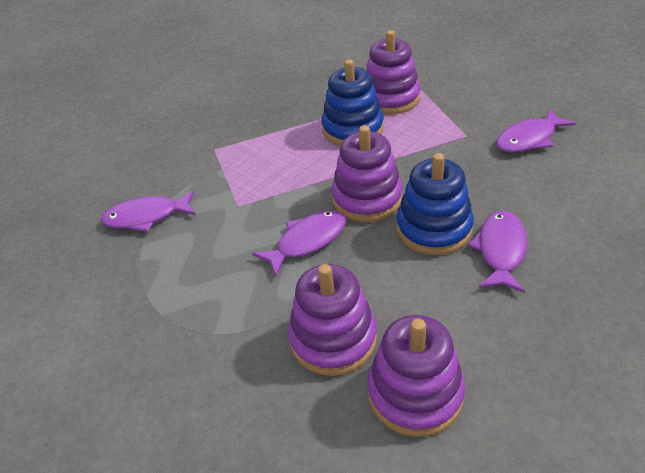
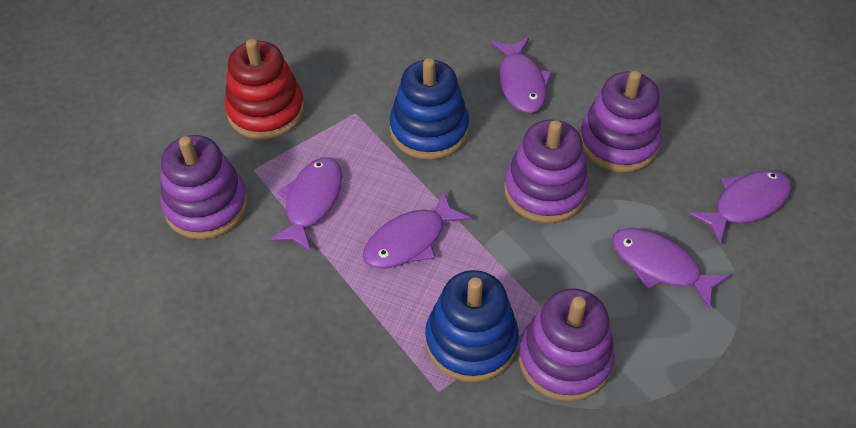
purple fish: 4 -> 5
red stacking toy: 0 -> 1

